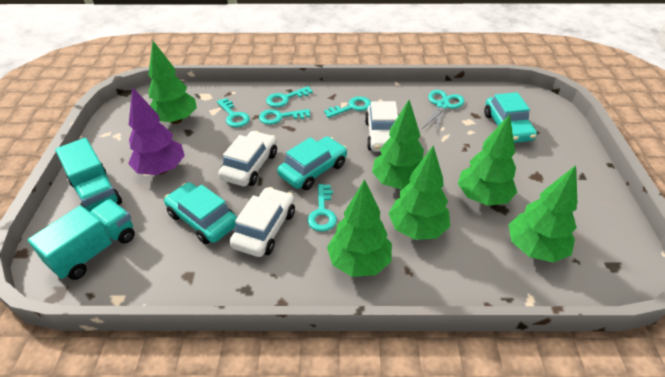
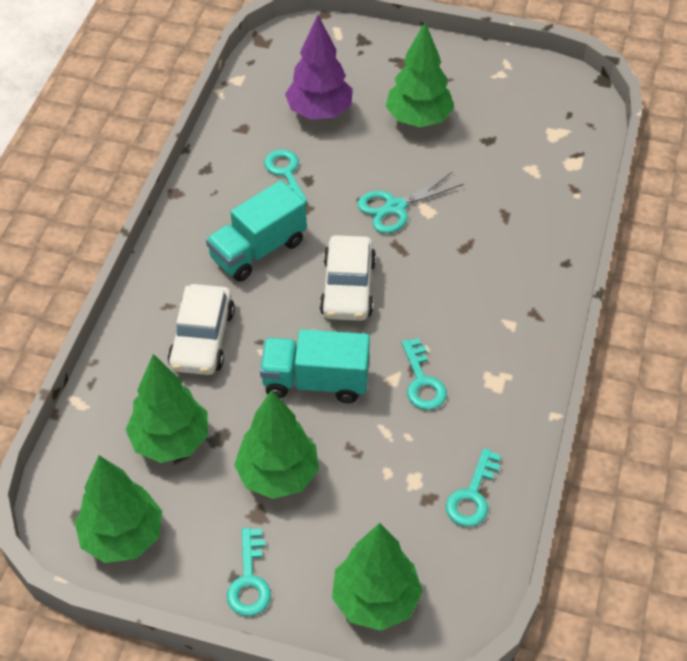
green tree: 6 -> 5
turquoise car: 3 -> 0
turquoise key: 5 -> 4
white car: 3 -> 2

